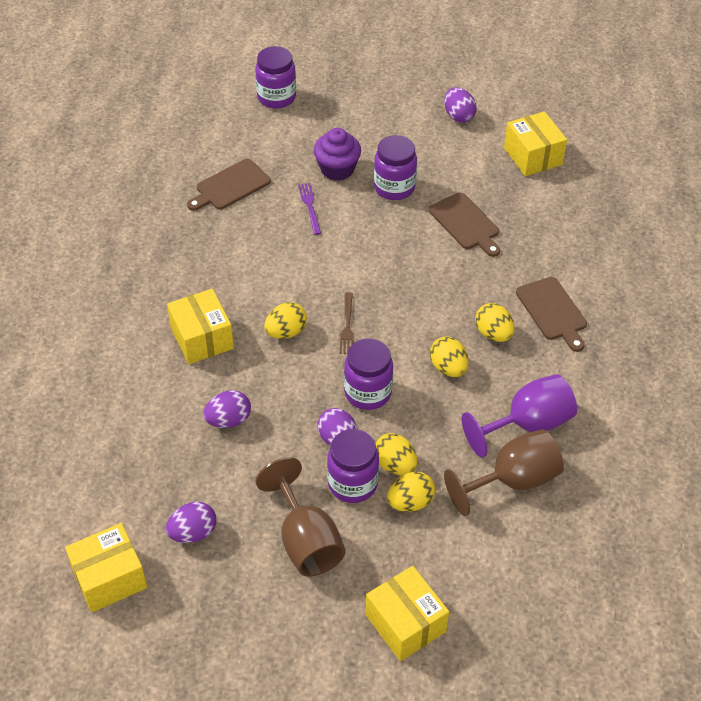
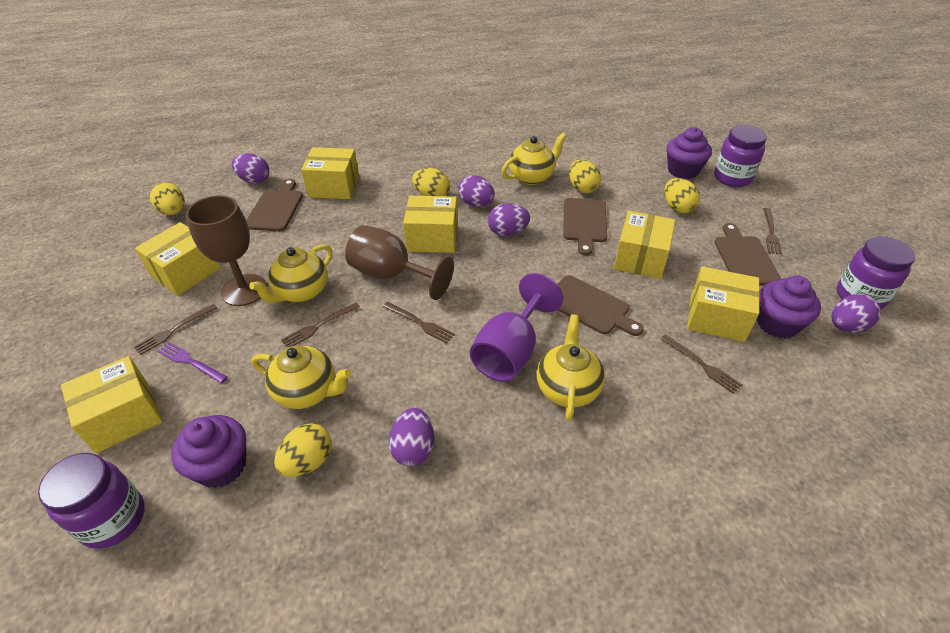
brown cutting board: 3 -> 4
brown fork: 1 -> 5
purple cupcake: 1 -> 3
purple egg: 4 -> 5
purple jar: 4 -> 3
yellow box: 4 -> 6
yellow teapot: 0 -> 4

